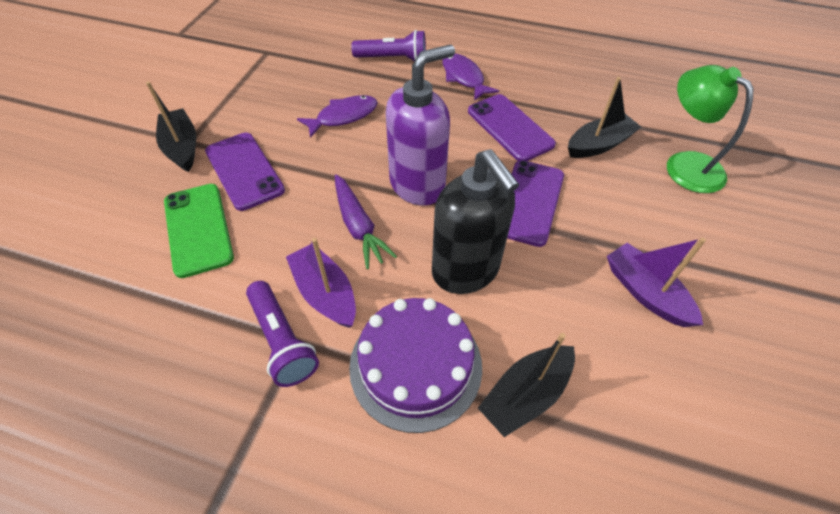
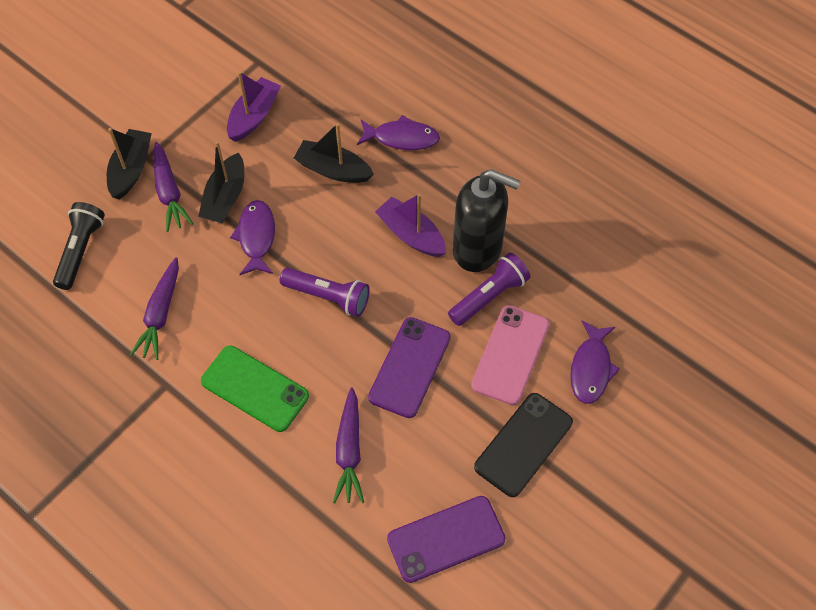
black flashlight: 0 -> 1
black phone: 0 -> 1
green lamp: 1 -> 0
pink phone: 0 -> 1
purple cake: 1 -> 0
purple carrot: 1 -> 3
purple fish: 2 -> 3
purple phone: 3 -> 2
purple soap dispenser: 1 -> 0

